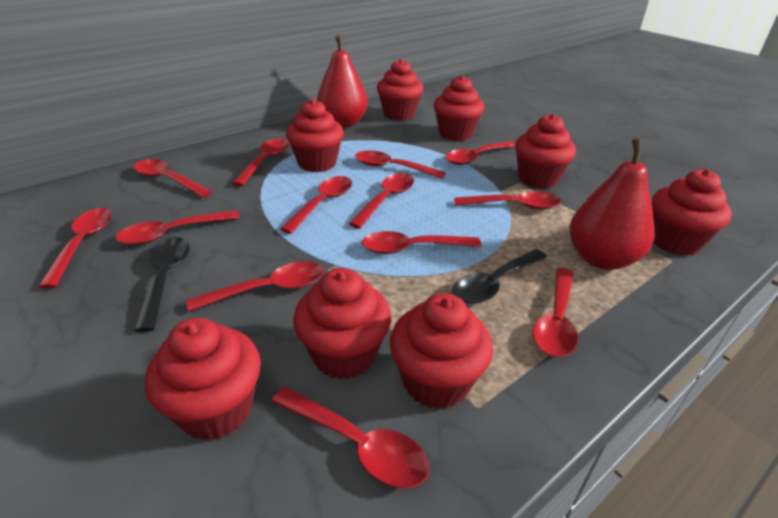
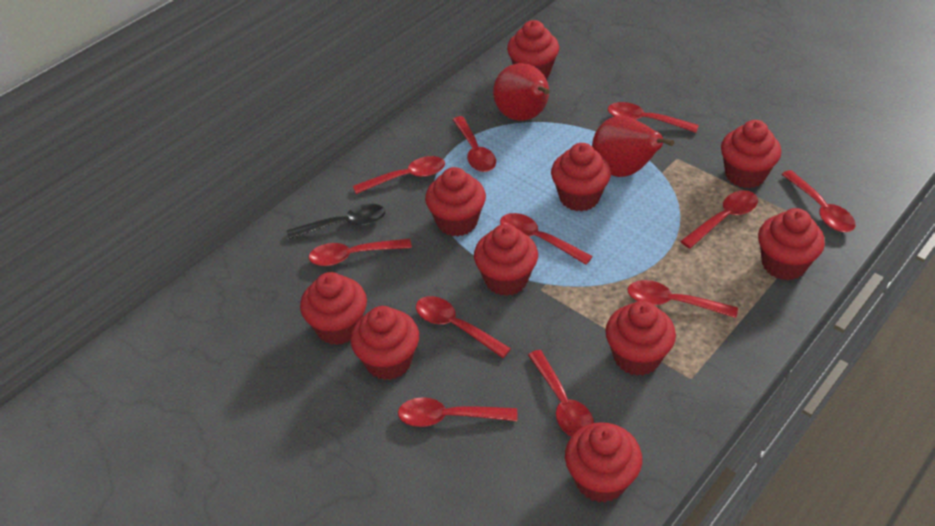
black spoon: 2 -> 1
red cupcake: 8 -> 10
red spoon: 13 -> 11

